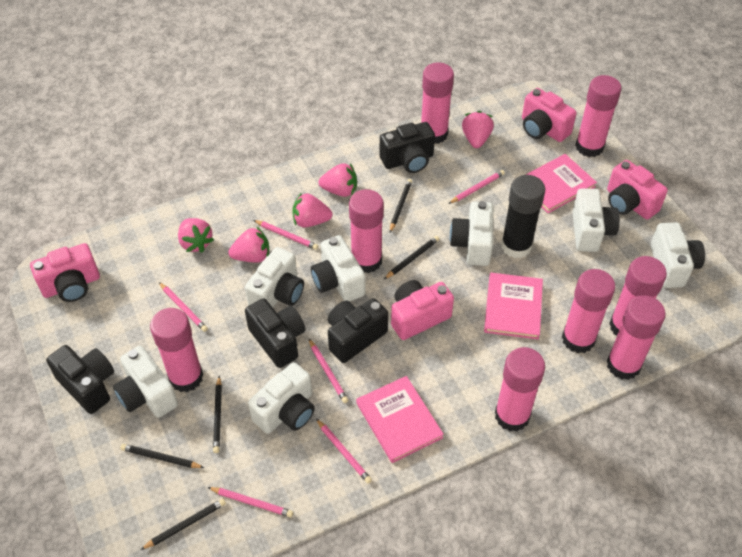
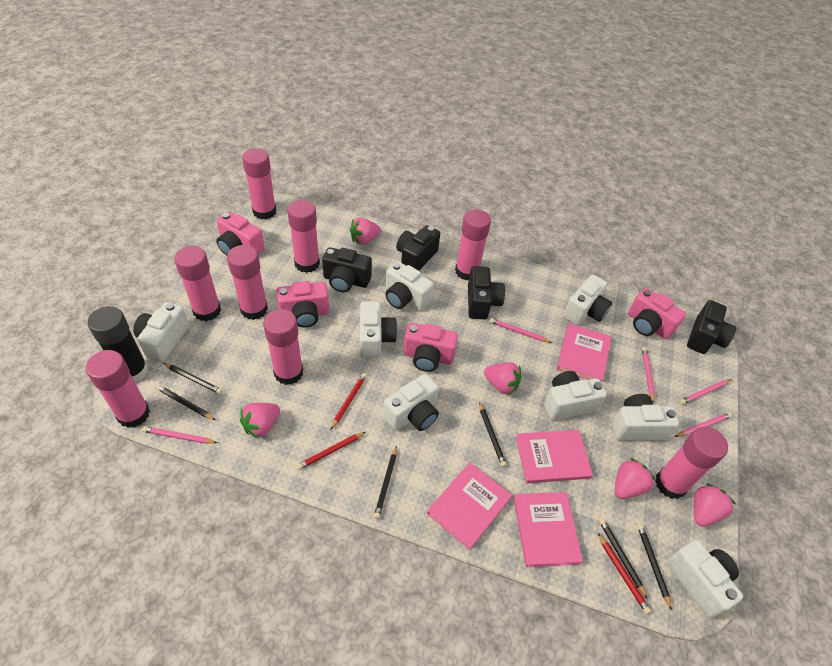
black pencil: 5 -> 6
pink book: 3 -> 4
pink pencil: 6 -> 5
red pencil: 0 -> 3
white camera: 7 -> 8

